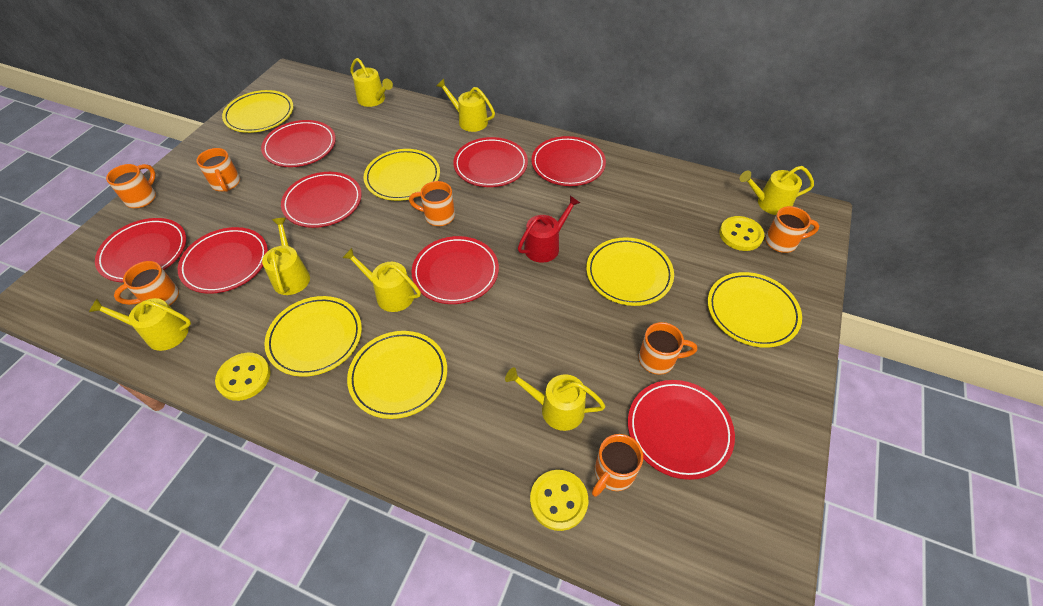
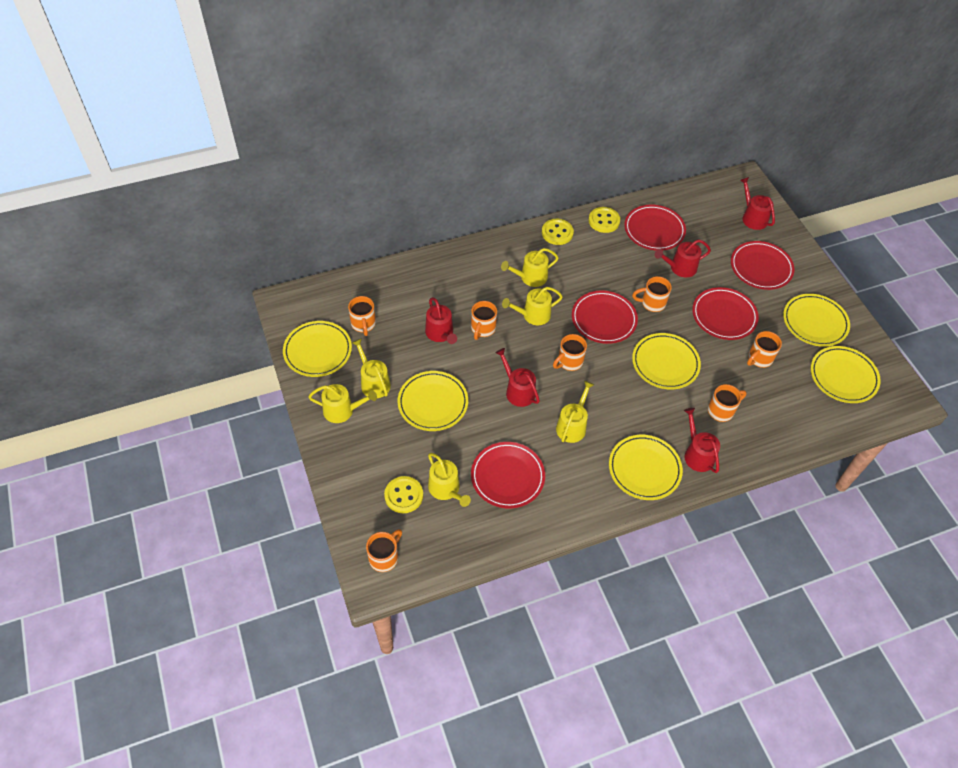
red plate: 8 -> 5
red watering can: 1 -> 5
yellow watering can: 7 -> 6

